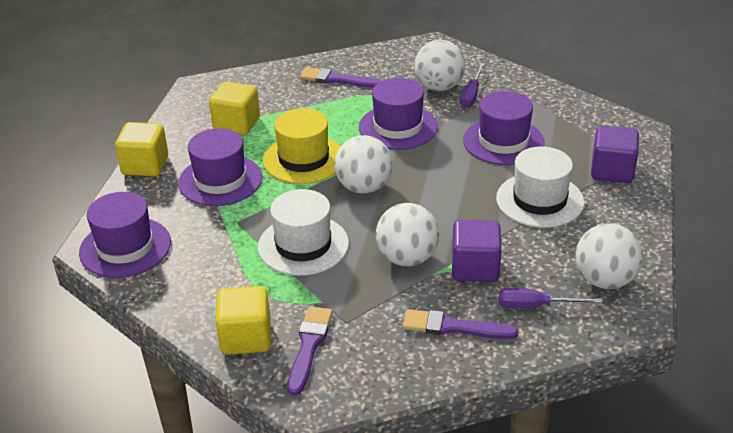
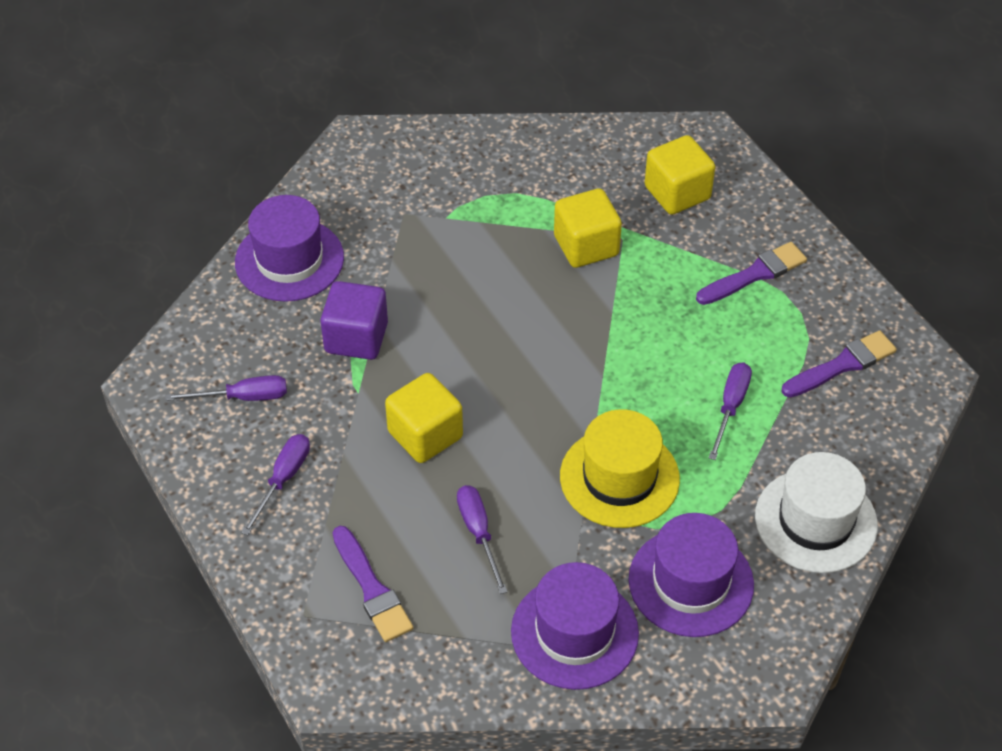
purple cube: 2 -> 1
purple hat: 4 -> 3
purple screwdriver: 2 -> 4
white ball: 4 -> 0
white hat: 2 -> 1

